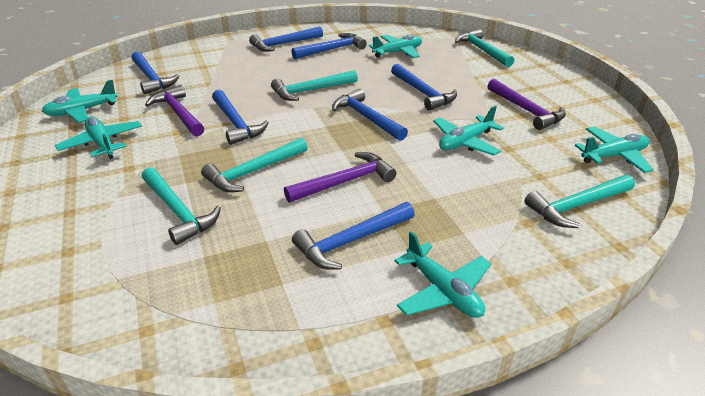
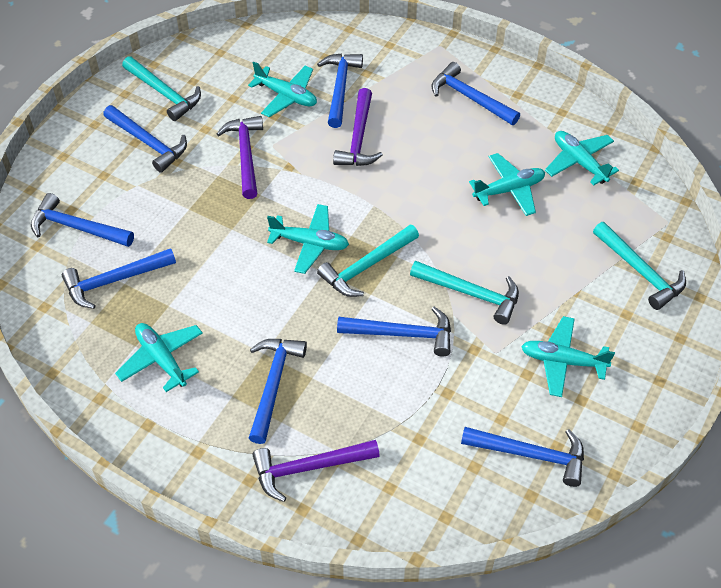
blue hammer: 7 -> 8
turquoise hammer: 5 -> 4

